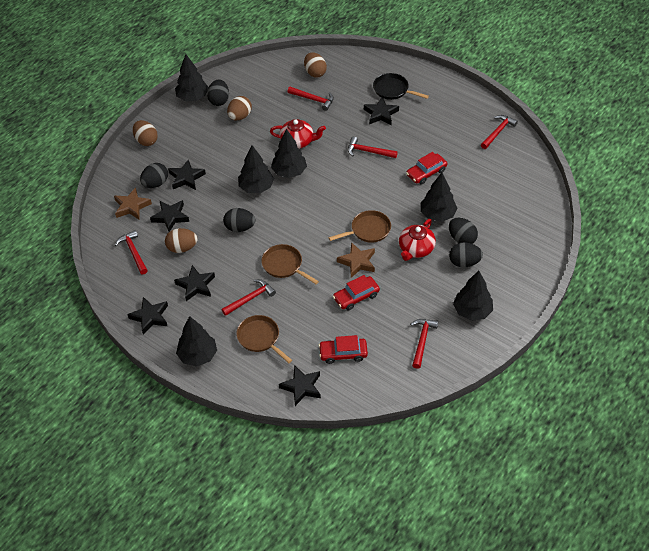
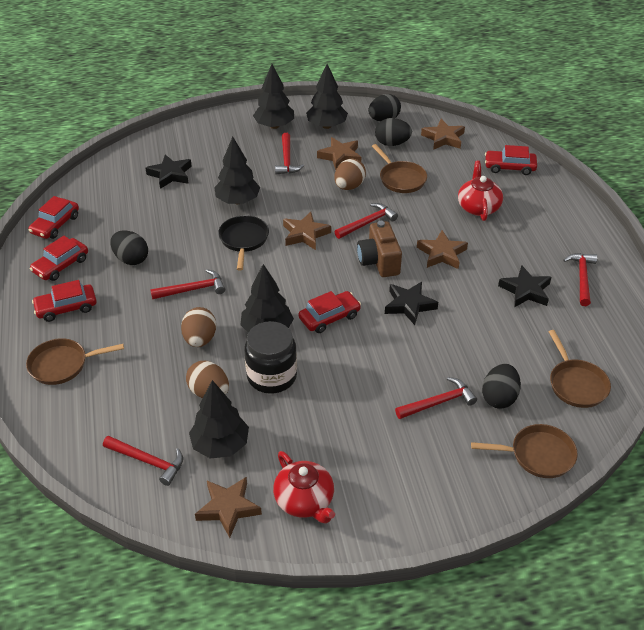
black egg: 5 -> 4
black jar: 0 -> 1
black star: 6 -> 3
black tree: 6 -> 5
brown camera: 0 -> 1
brown egg: 4 -> 3
brown pan: 3 -> 4
brown star: 2 -> 5
red car: 3 -> 5

